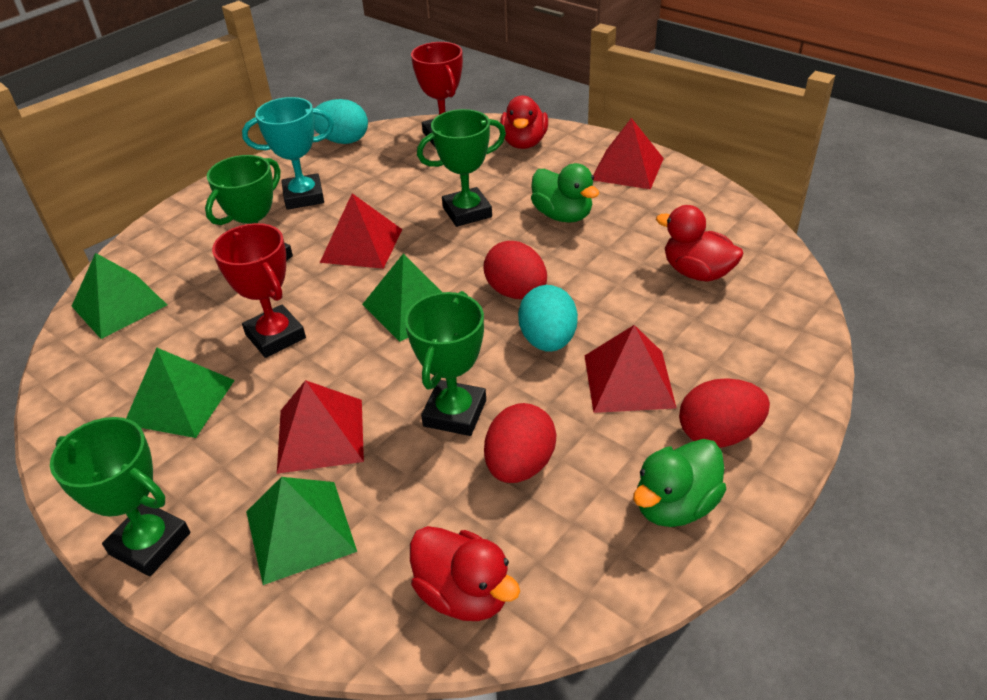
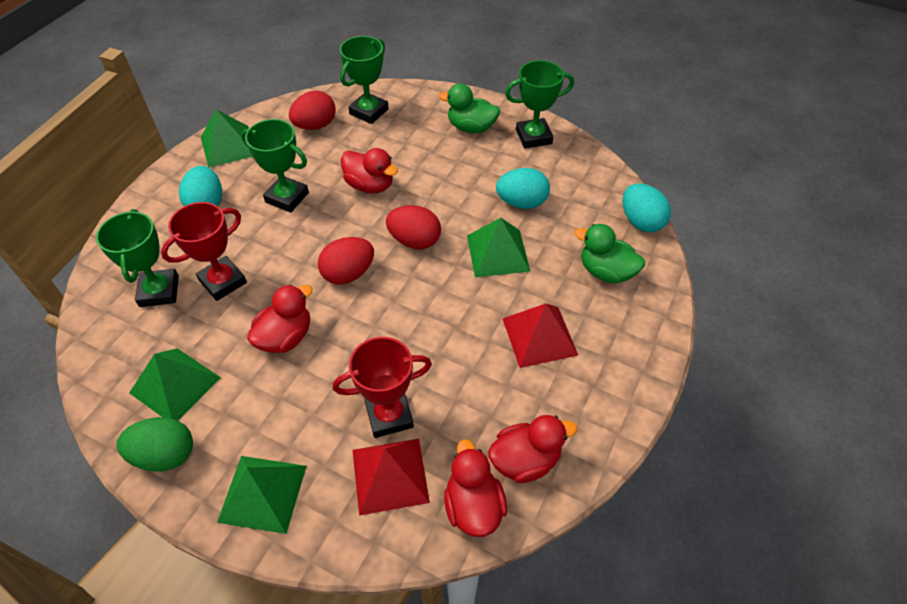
green egg: 0 -> 1
red duck: 3 -> 4
red pyramid: 4 -> 2
turquoise egg: 2 -> 3
turquoise trophy: 1 -> 0

